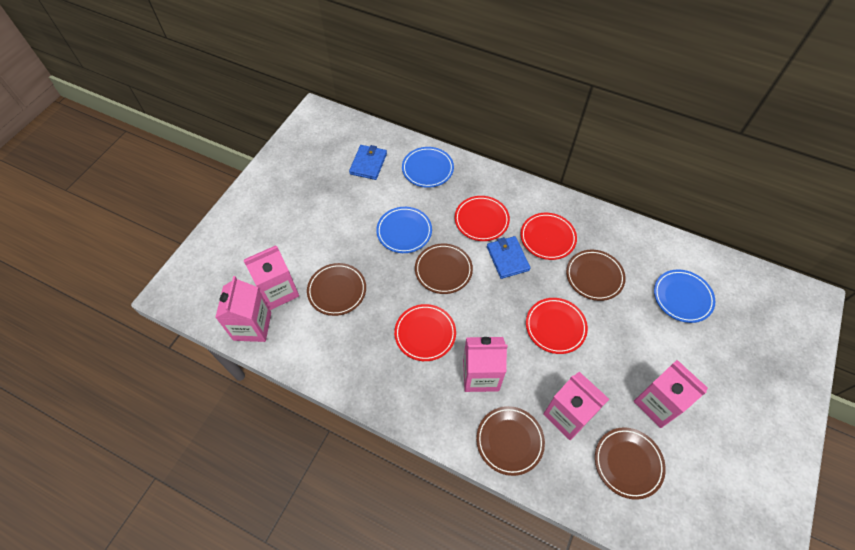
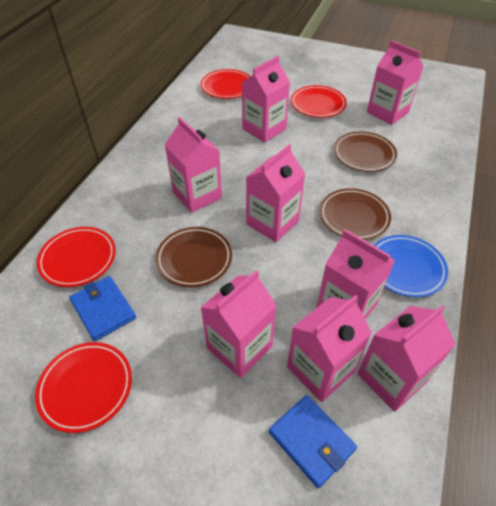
blue plate: 3 -> 1
brown plate: 5 -> 3
pink carton: 5 -> 8

